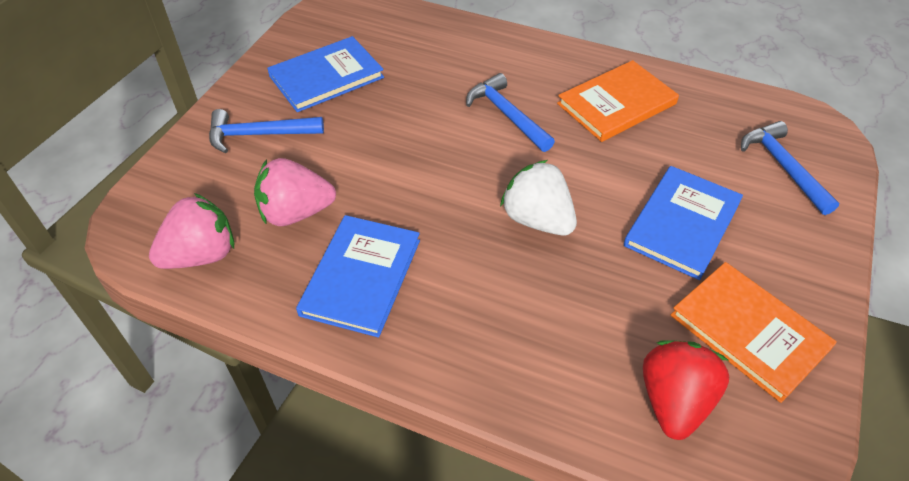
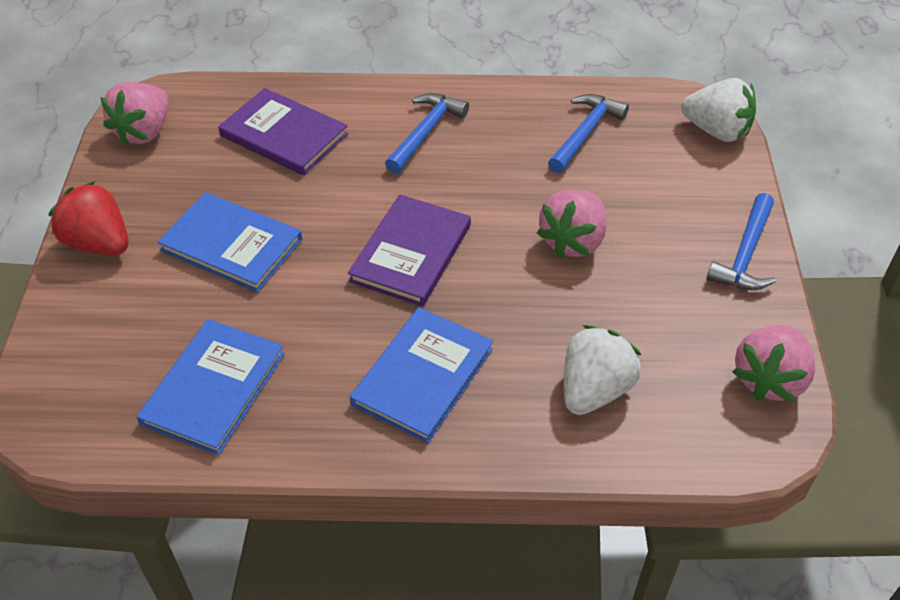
orange book: 2 -> 0
pink strawberry: 2 -> 3
purple book: 0 -> 2
white strawberry: 1 -> 2

